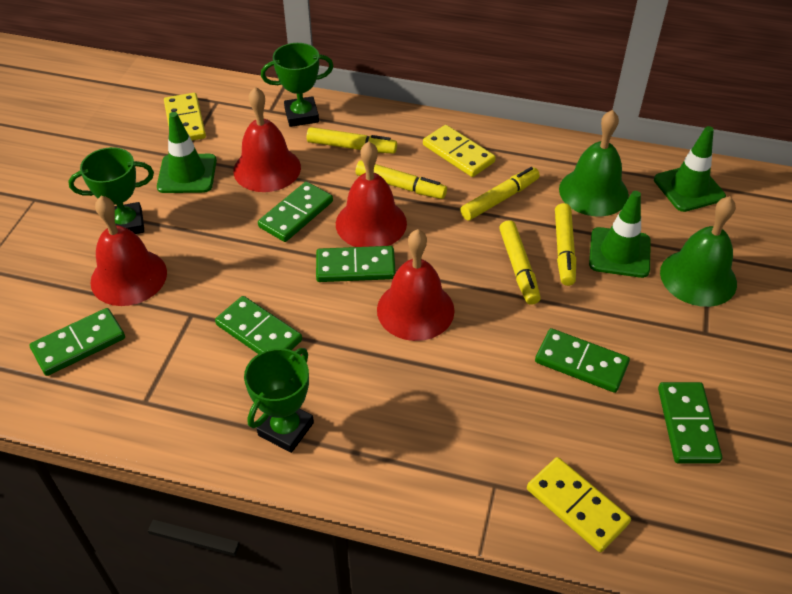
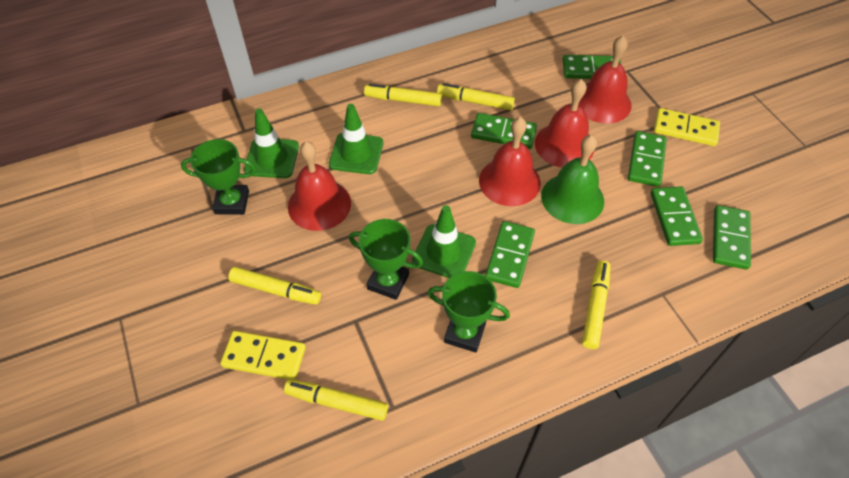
green bell: 2 -> 1
yellow domino: 3 -> 2

